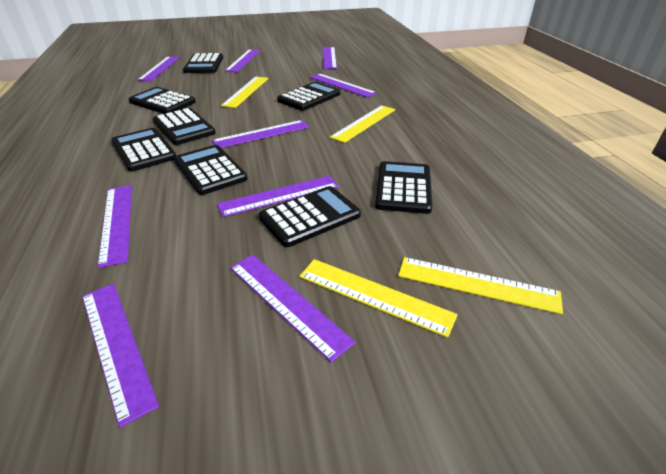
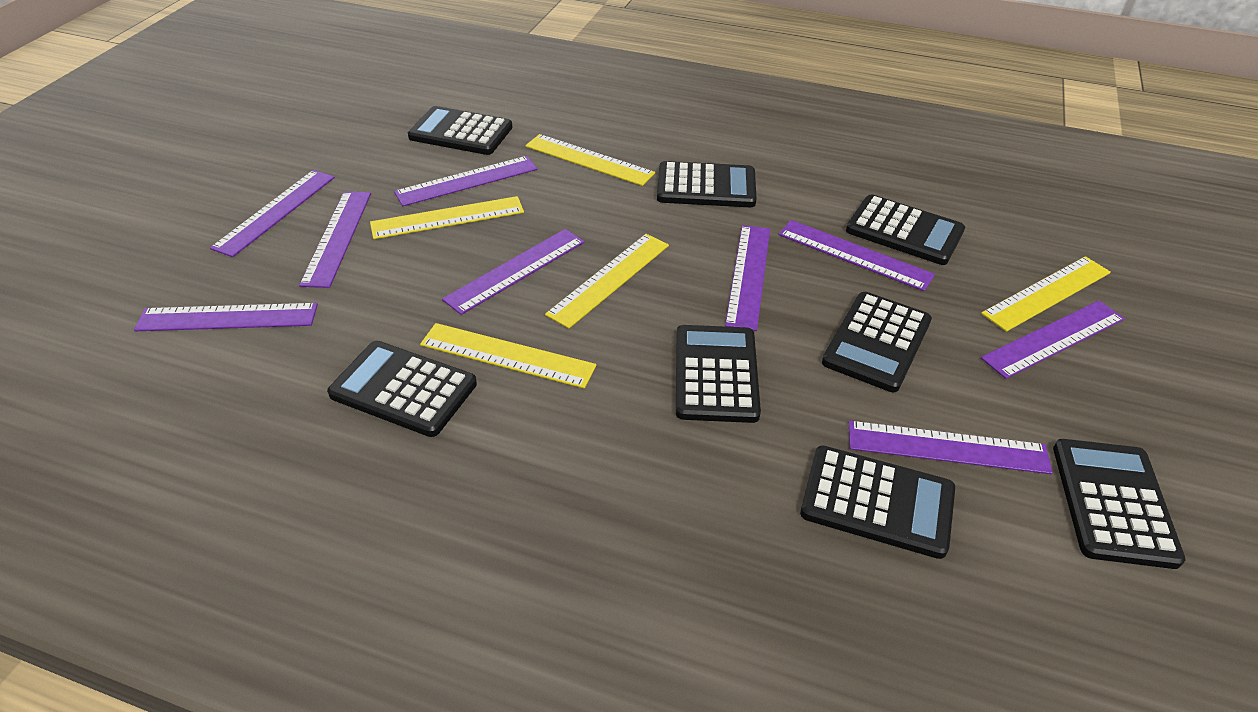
yellow ruler: 4 -> 5

